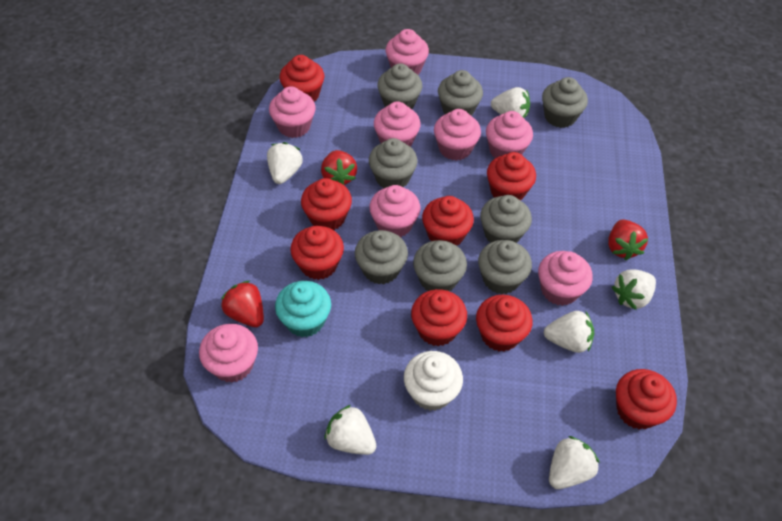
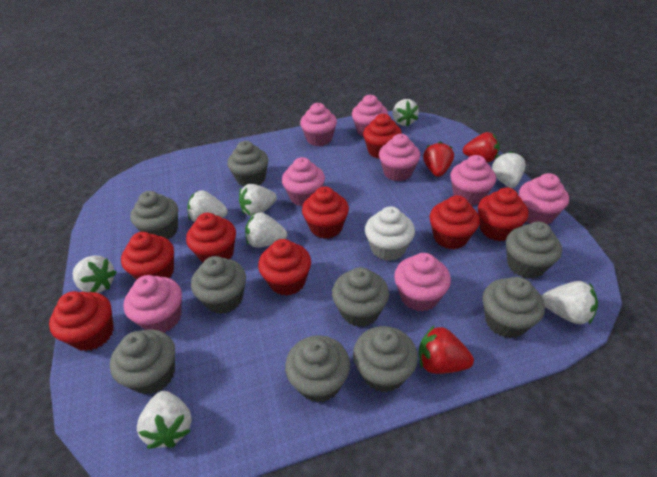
grey cupcake: 8 -> 9
turquoise cupcake: 1 -> 0
white strawberry: 6 -> 8

